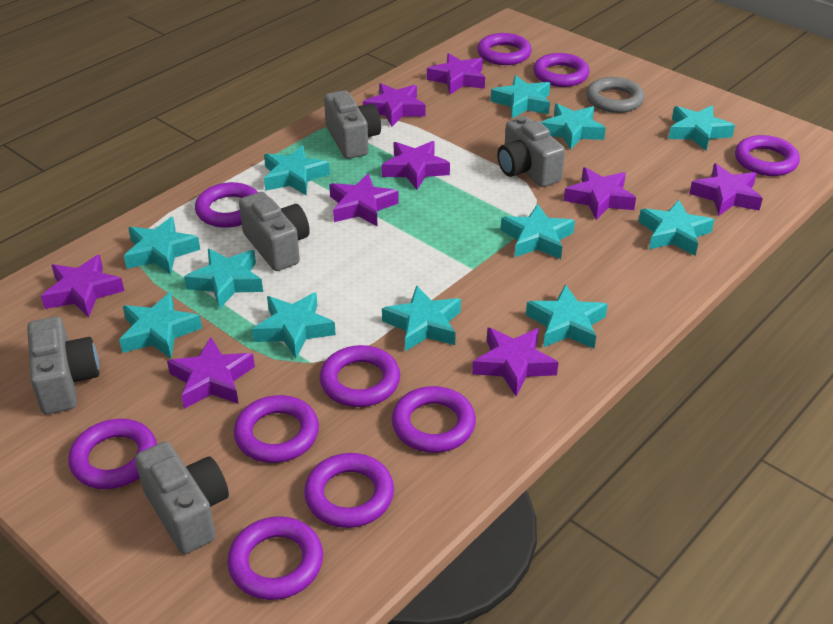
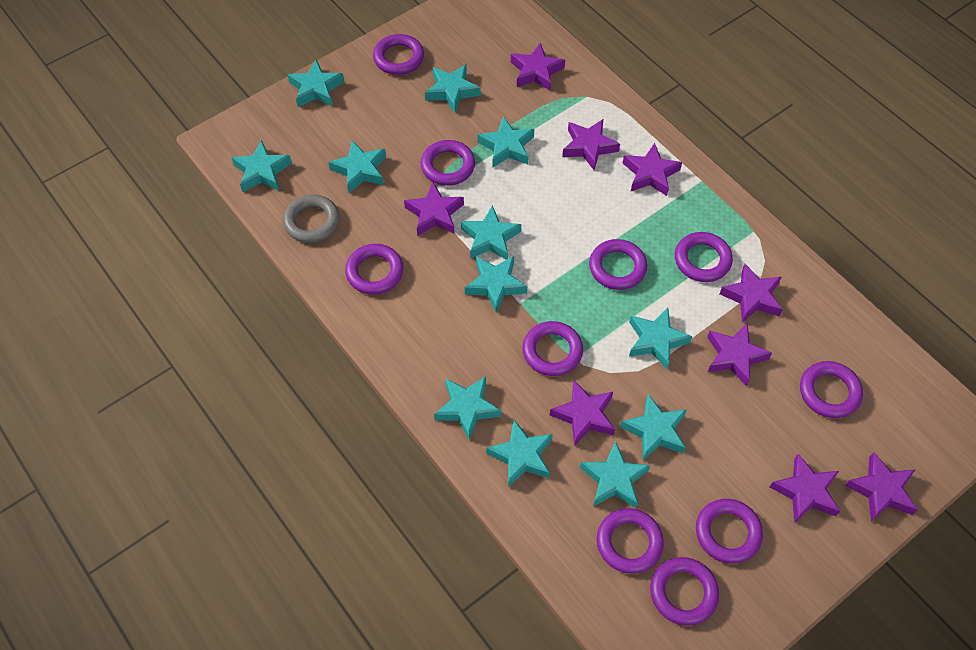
grey camera: 5 -> 0

